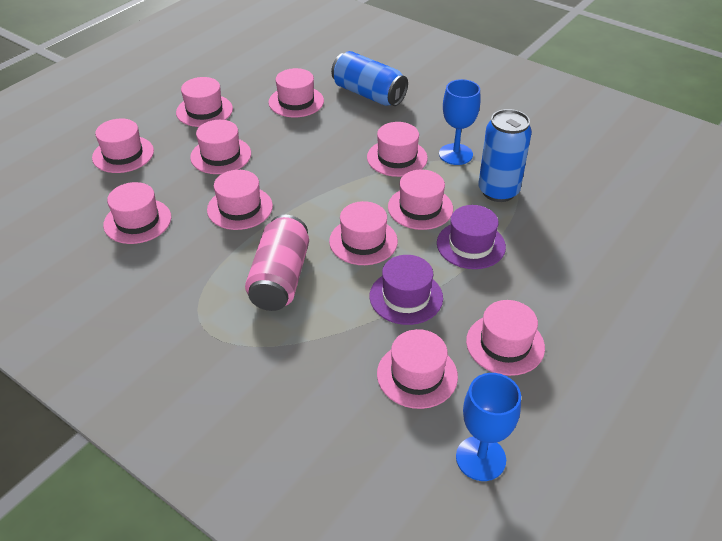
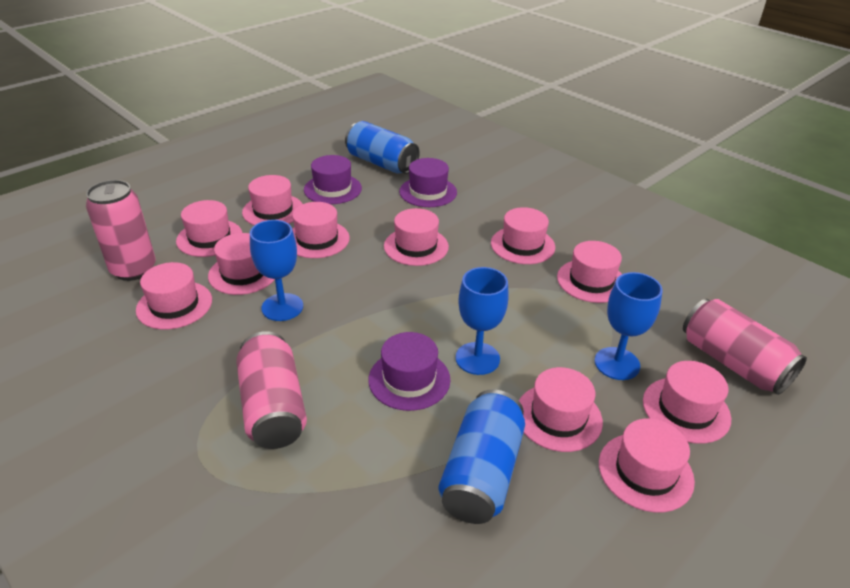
blue goblet: 2 -> 3
pink can: 1 -> 3
purple hat: 2 -> 3

